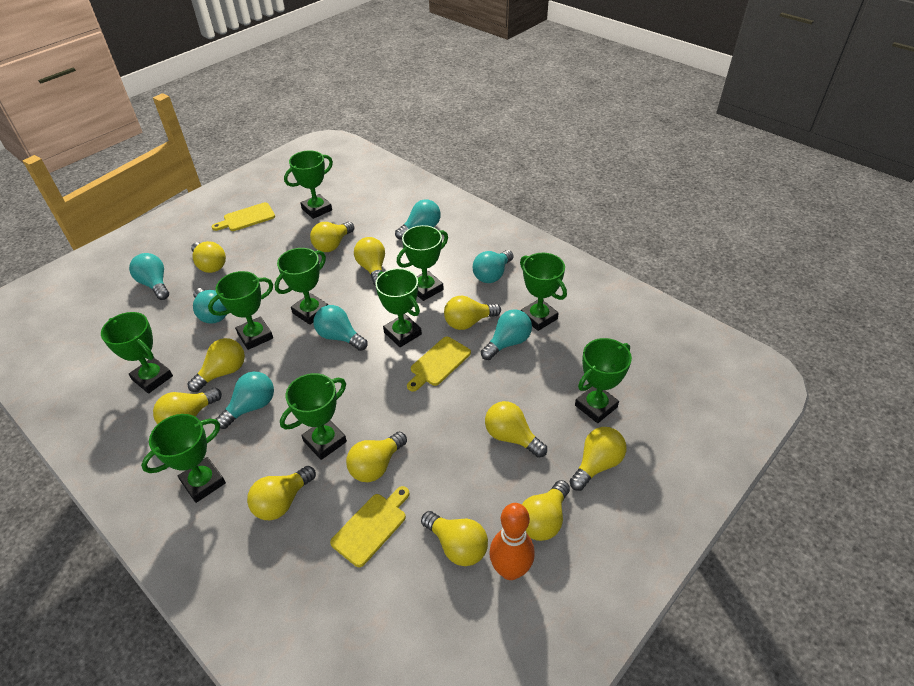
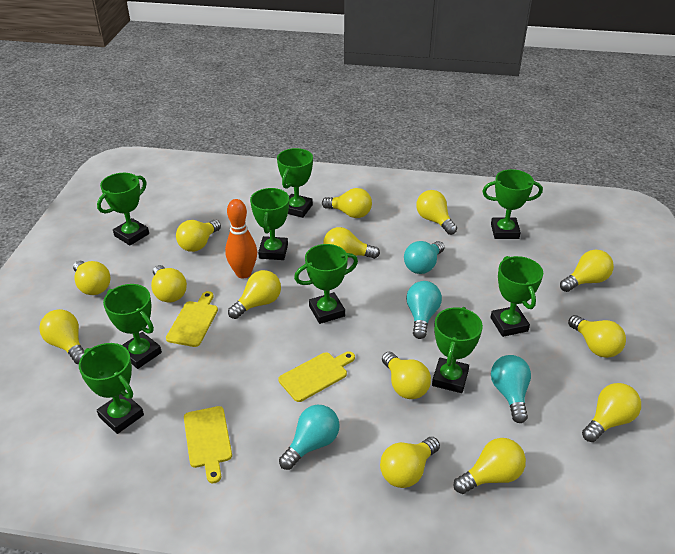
green trophy: 10 -> 9
turquoise light bulb: 7 -> 4
yellow light bulb: 12 -> 14

